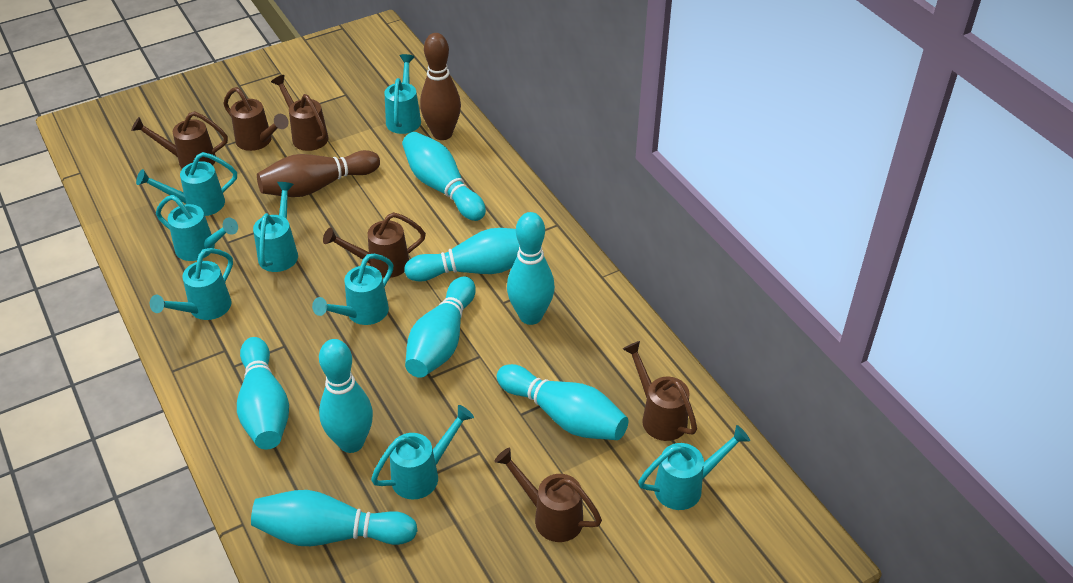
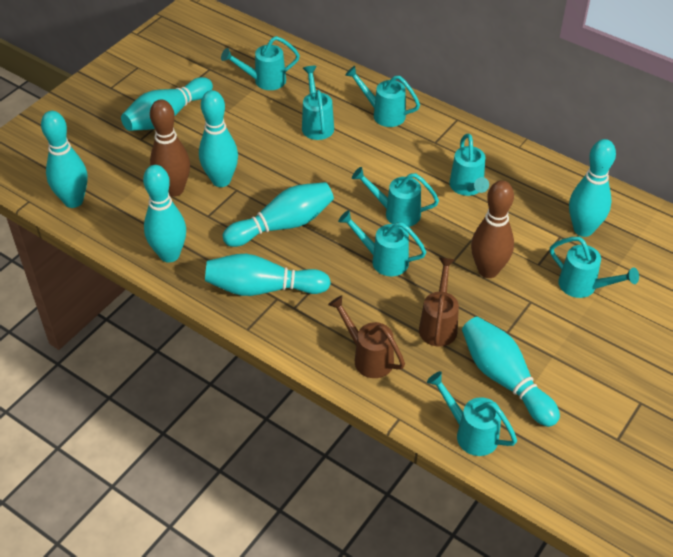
brown watering can: 6 -> 2

